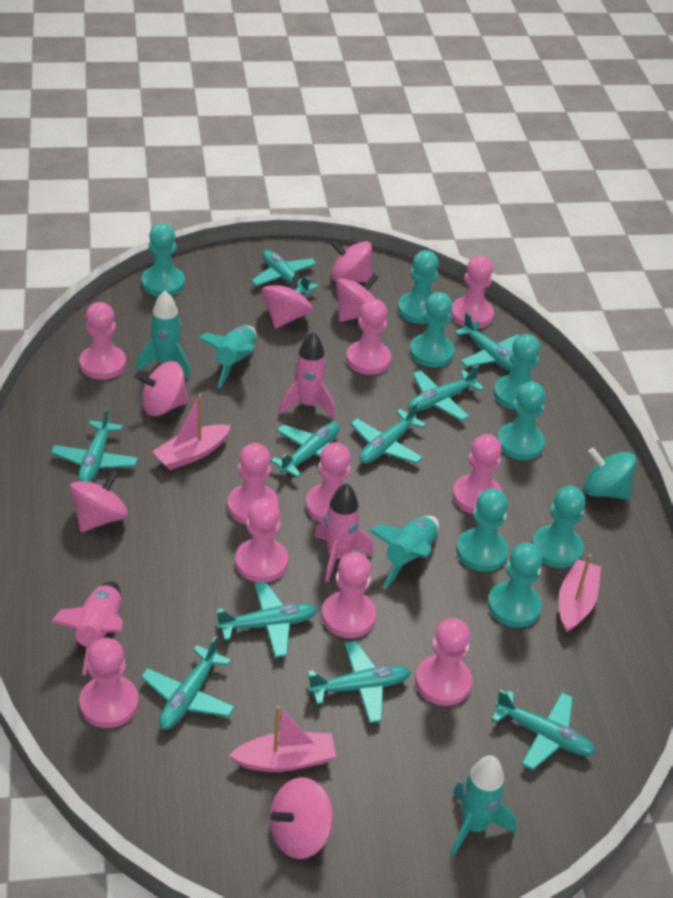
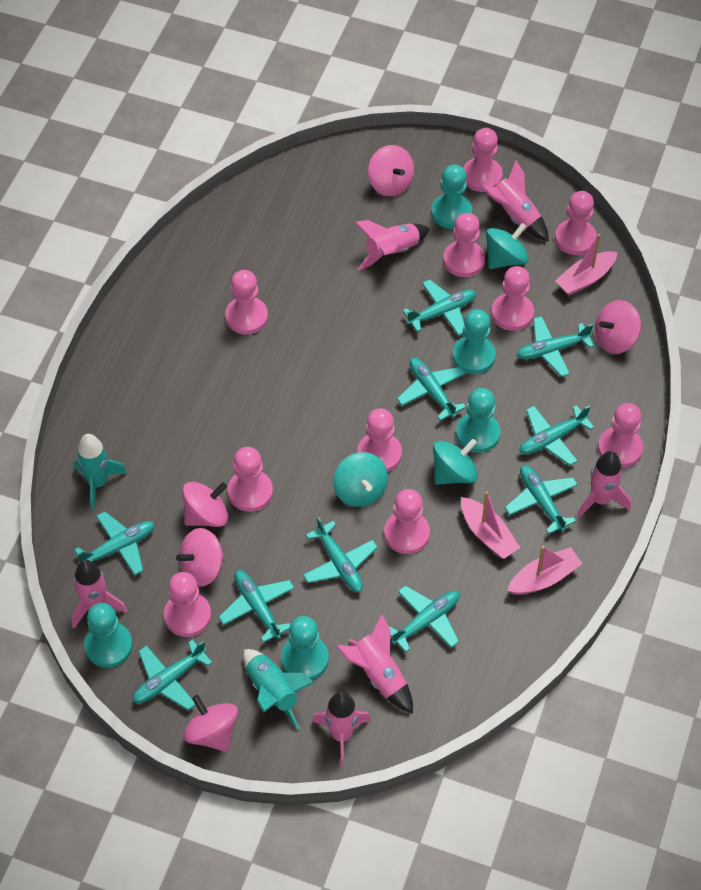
pink rocket: 3 -> 6
pink spinning top: 6 -> 5
turquoise pawn: 8 -> 5
turquoise rocket: 4 -> 2
turquoise spinning top: 1 -> 3

